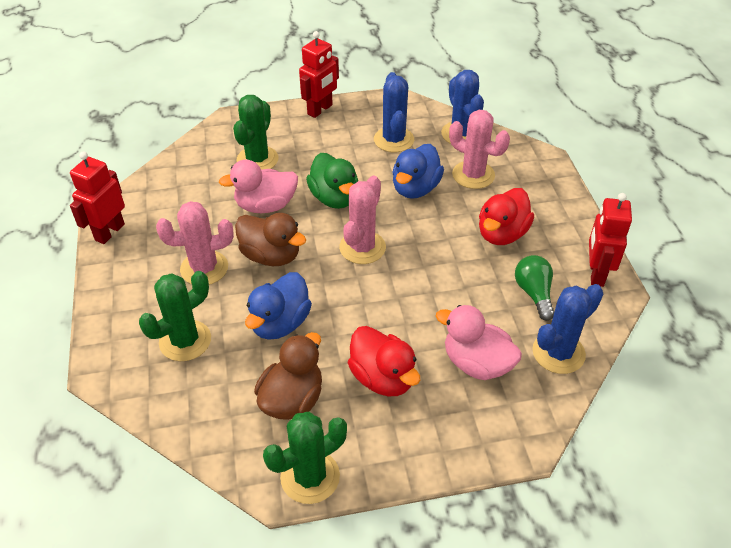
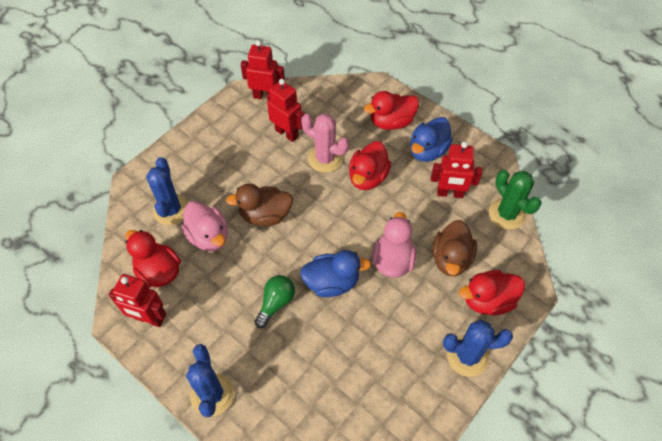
green cactus: 3 -> 1
green duck: 1 -> 0
pink cactus: 3 -> 1
red duck: 2 -> 4
red robot: 3 -> 4

